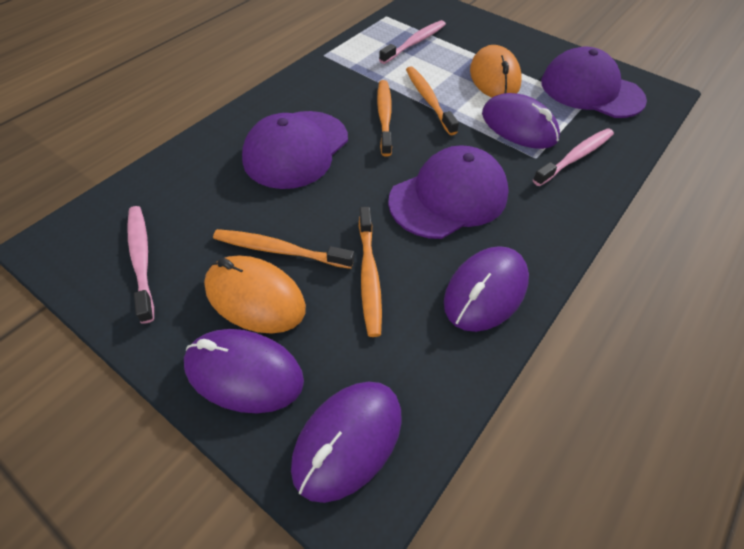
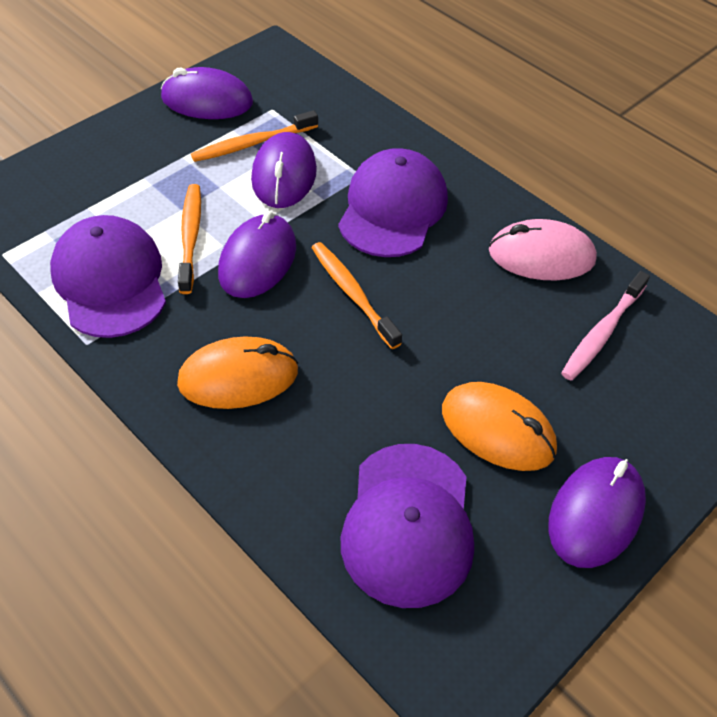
orange toothbrush: 4 -> 3
pink mouse: 0 -> 1
pink toothbrush: 3 -> 1

